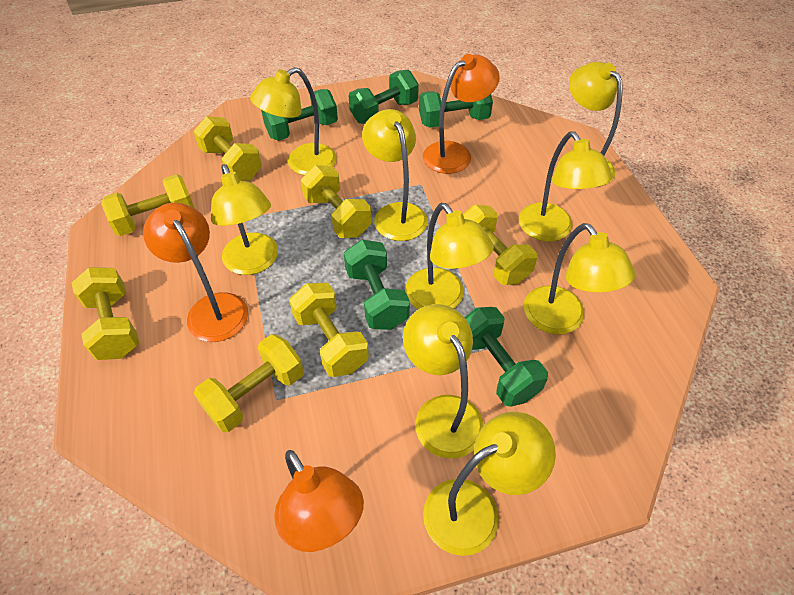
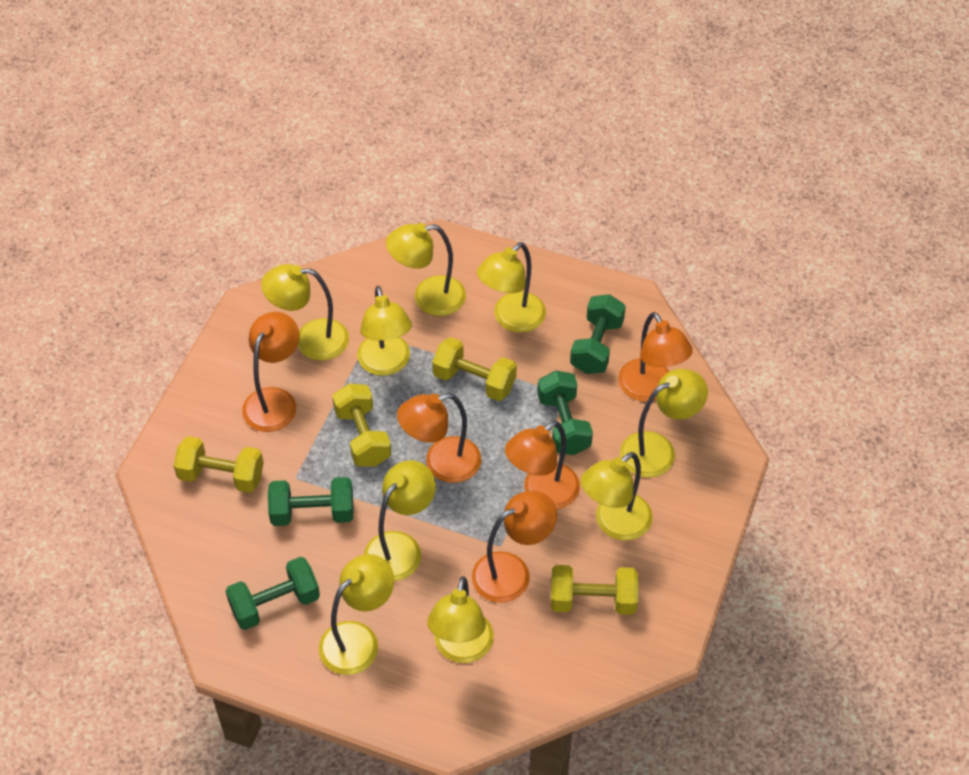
green dumbbell: 5 -> 4
orange lamp: 3 -> 5
yellow dumbbell: 7 -> 4

